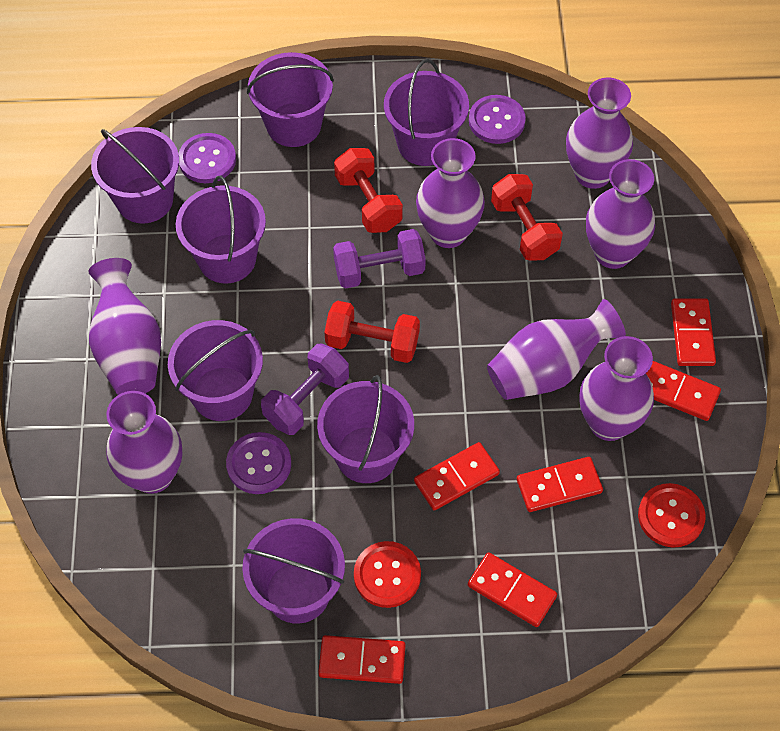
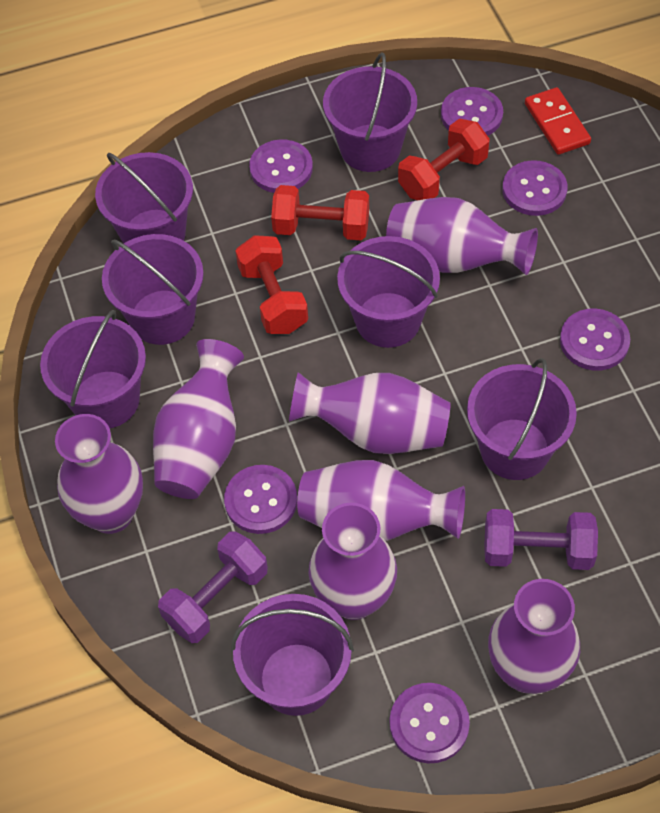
purple button: 3 -> 6
red button: 2 -> 0
red domino: 6 -> 1

